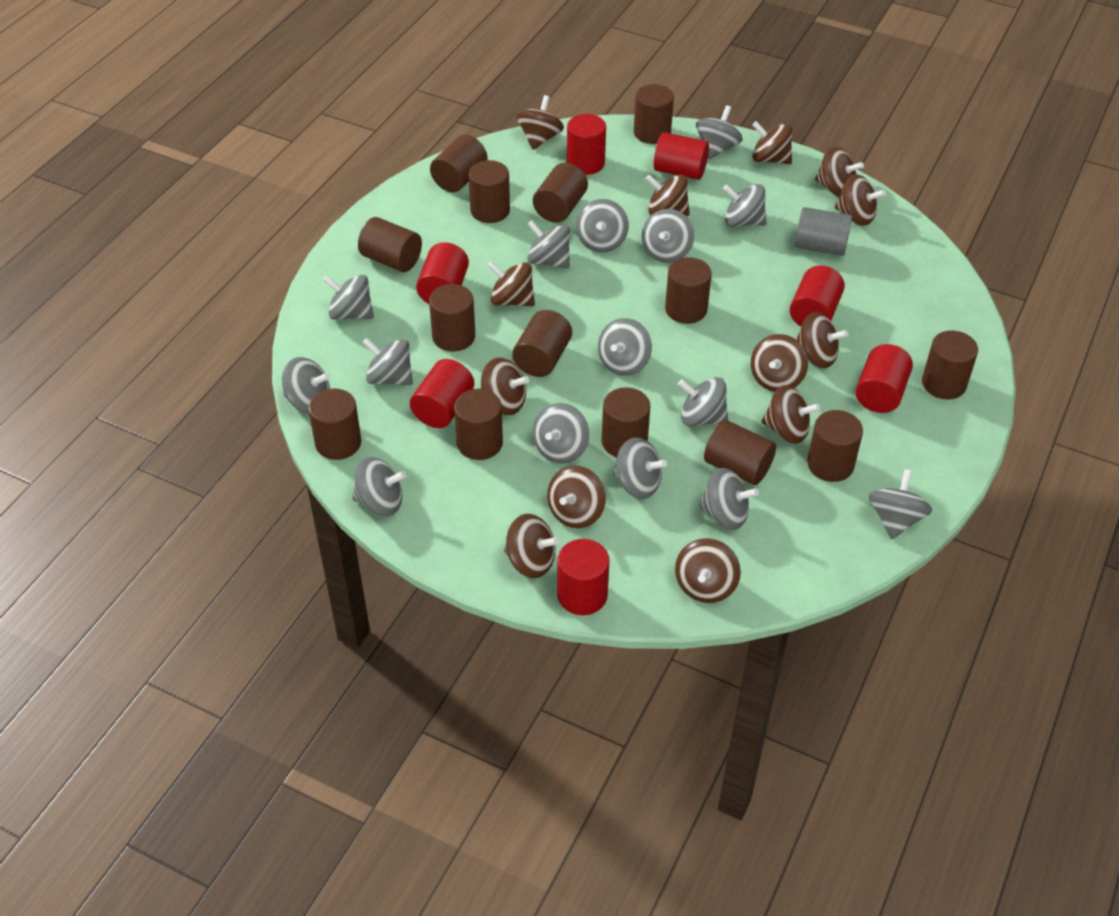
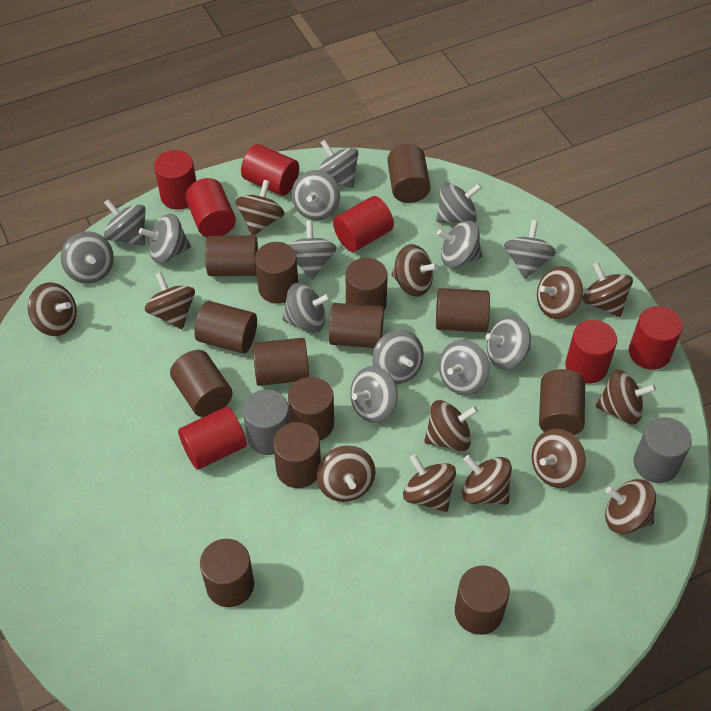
grey cylinder: 1 -> 2
grey spinning top: 15 -> 14

